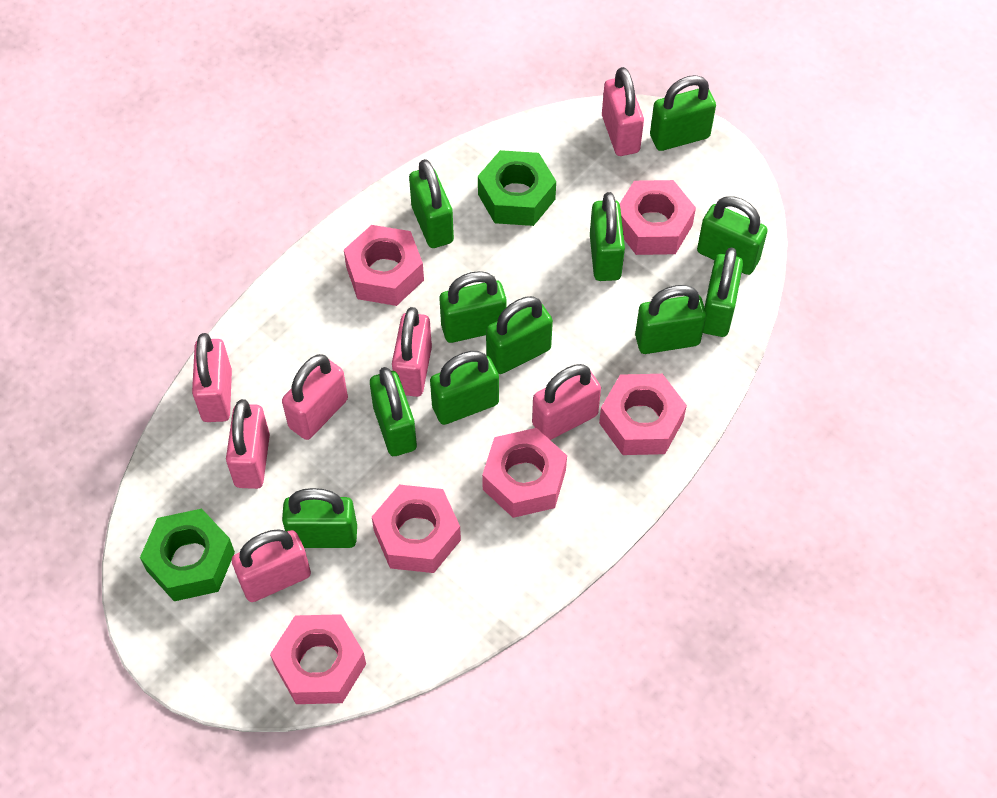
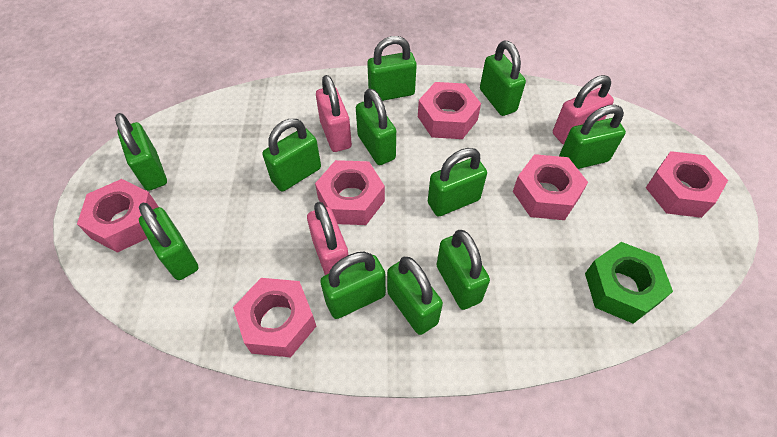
green nut: 2 -> 1
pink padlock: 7 -> 3

